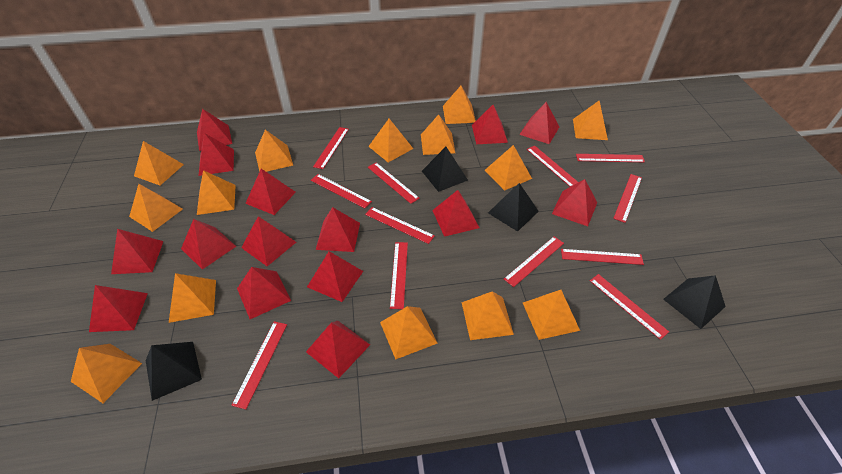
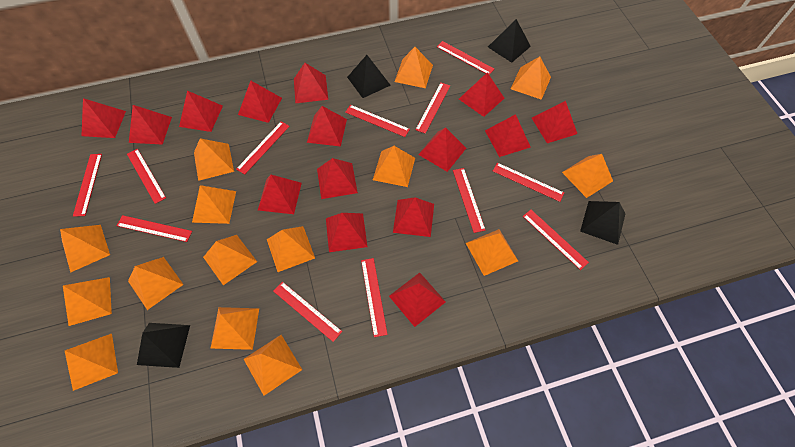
orange pyramid: 14 -> 15

